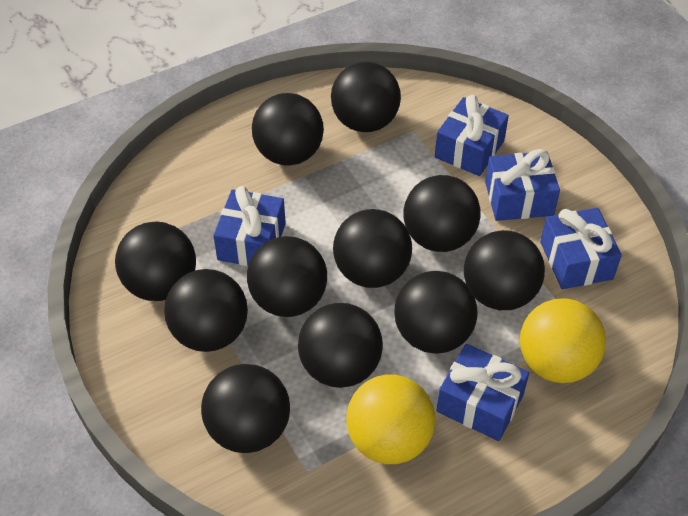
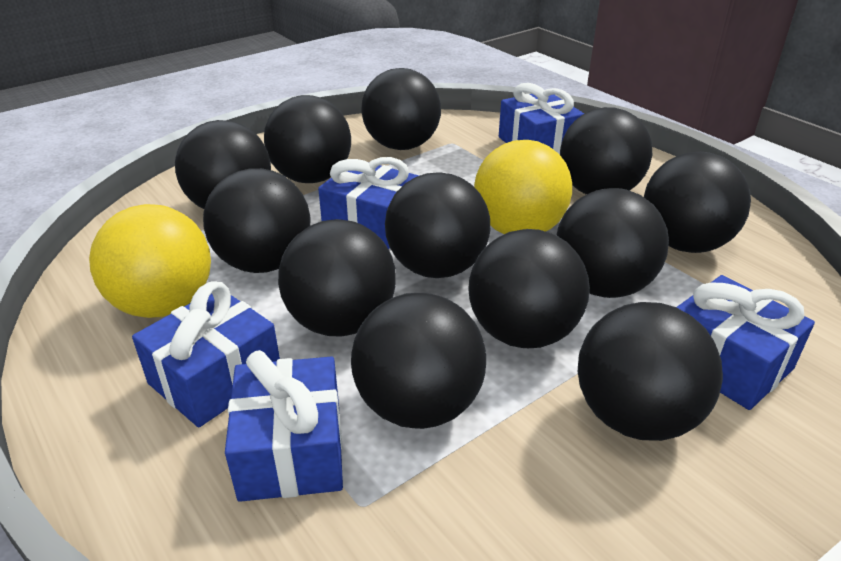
black ball: 11 -> 12

